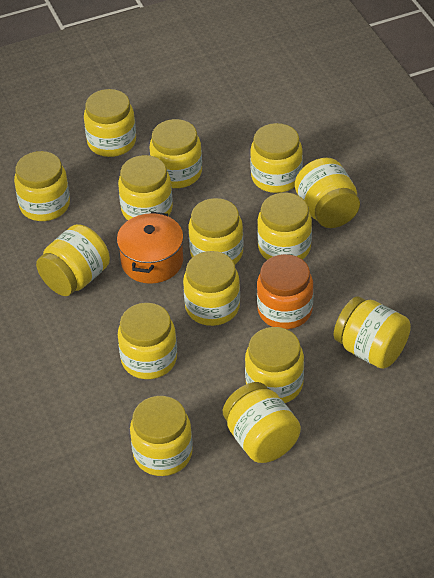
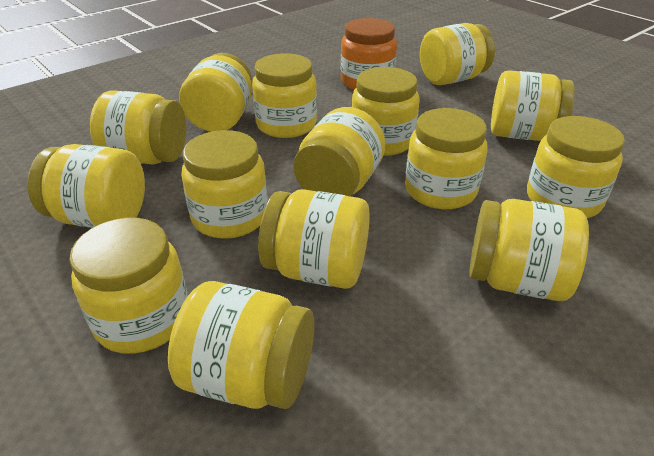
orange pot: 1 -> 0

